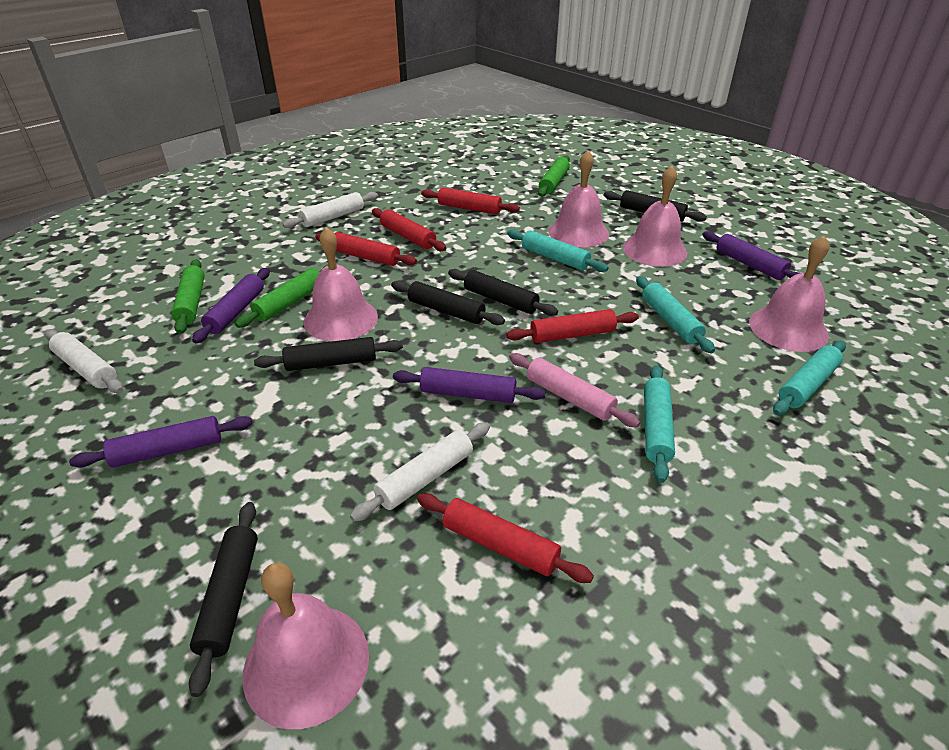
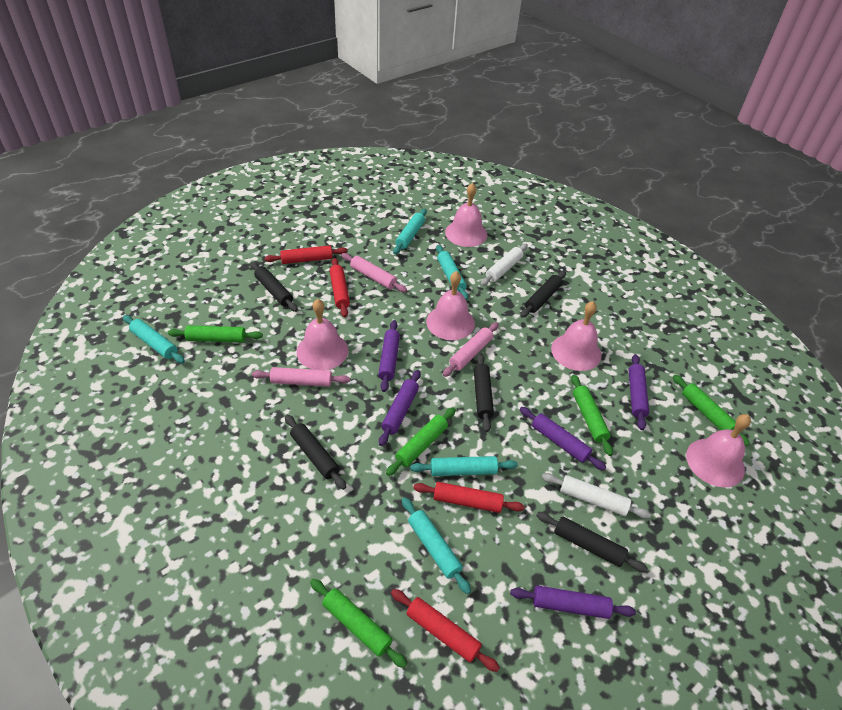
green rolling pin: 3 -> 5
pink rolling pin: 1 -> 3
purple rolling pin: 4 -> 5
red rolling pin: 5 -> 4
turquoise rolling pin: 4 -> 5
white rolling pin: 3 -> 2

